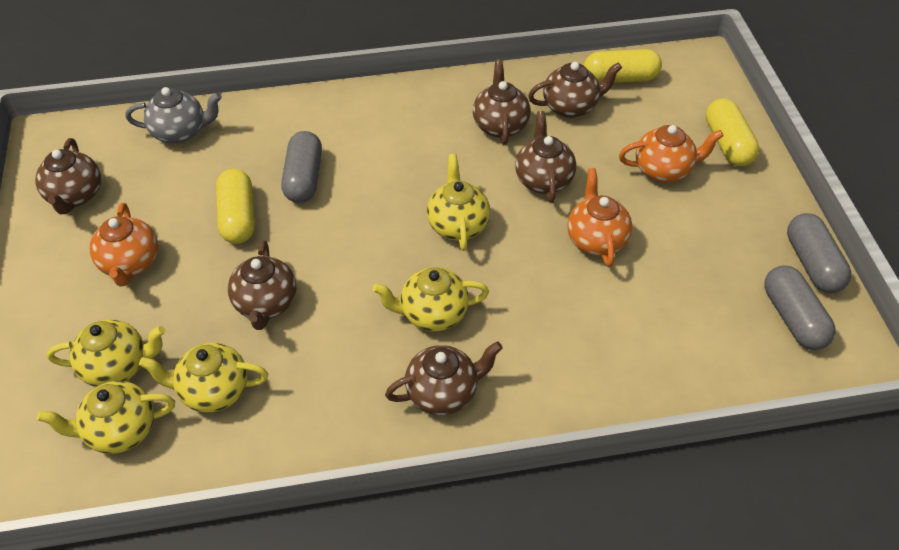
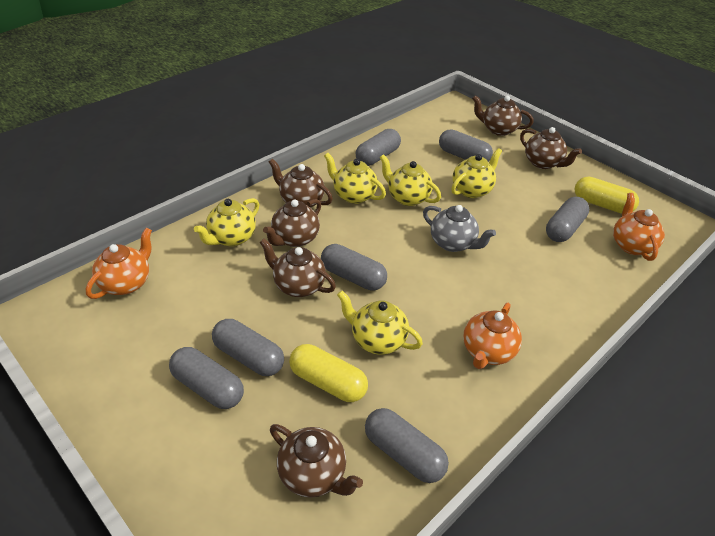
grey capsule: 3 -> 7
yellow capsule: 3 -> 2

